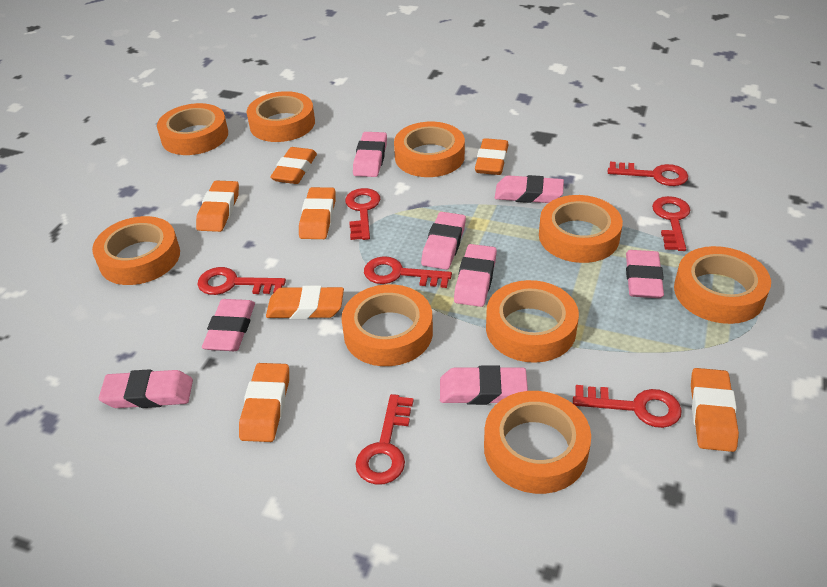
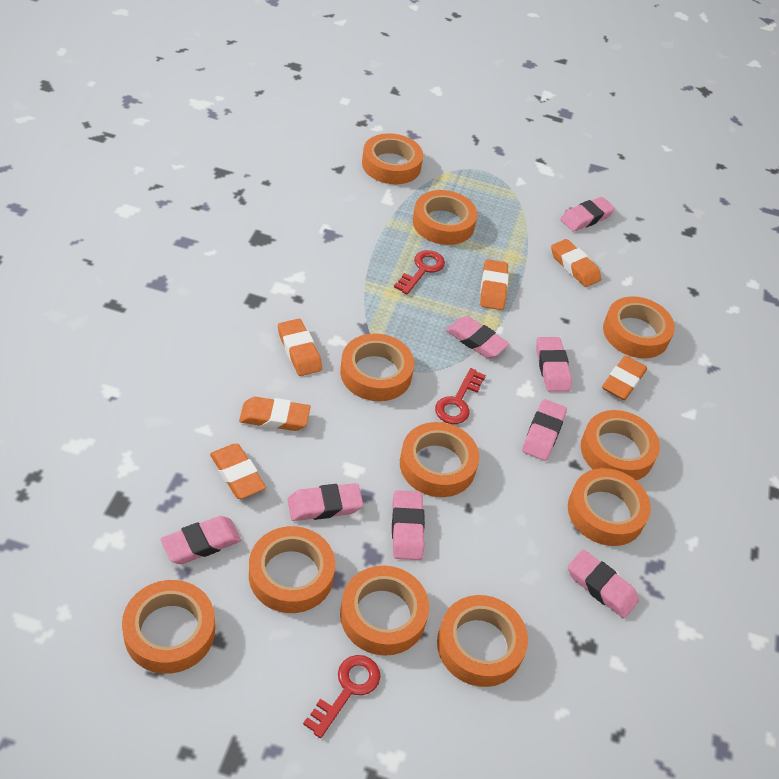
orange eraser: 7 -> 6
orange tape: 9 -> 11
red key: 7 -> 3

